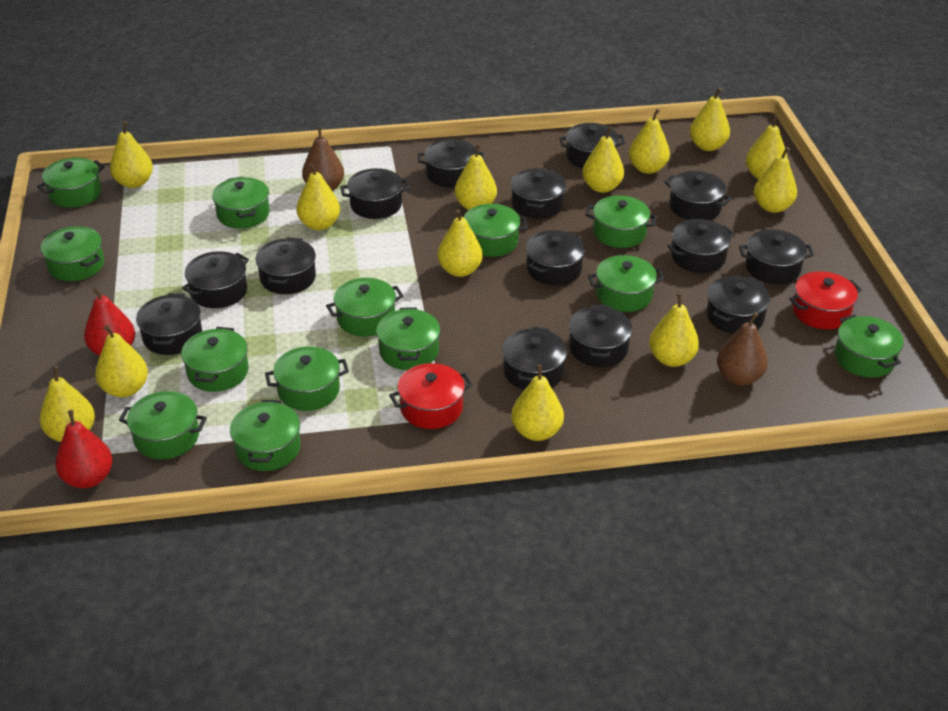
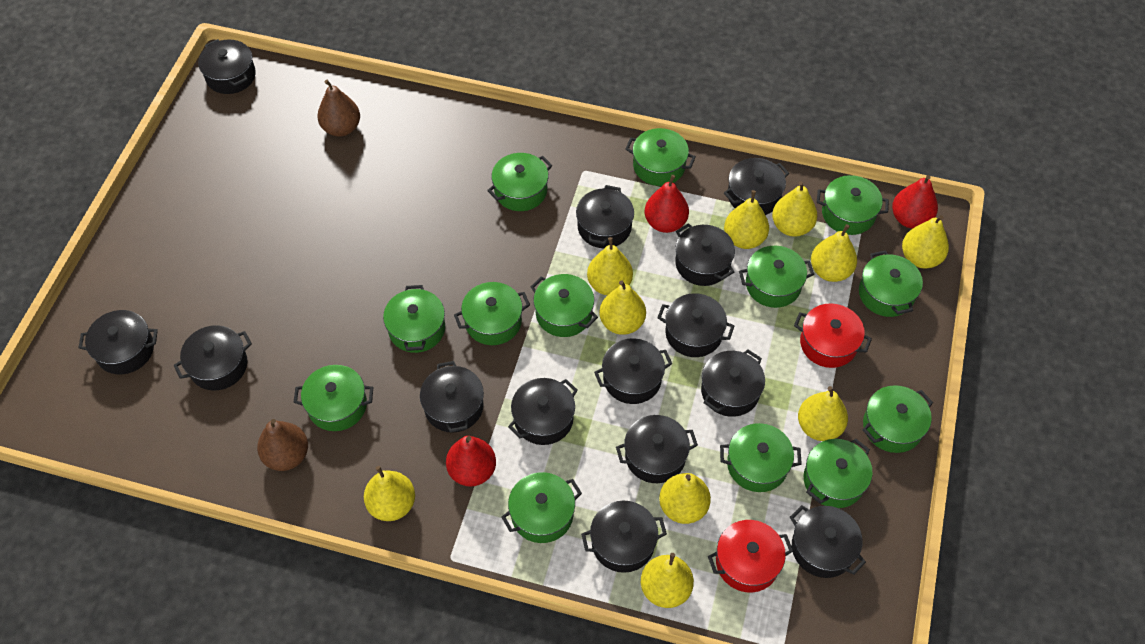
red pear: 2 -> 3
yellow pear: 13 -> 10

